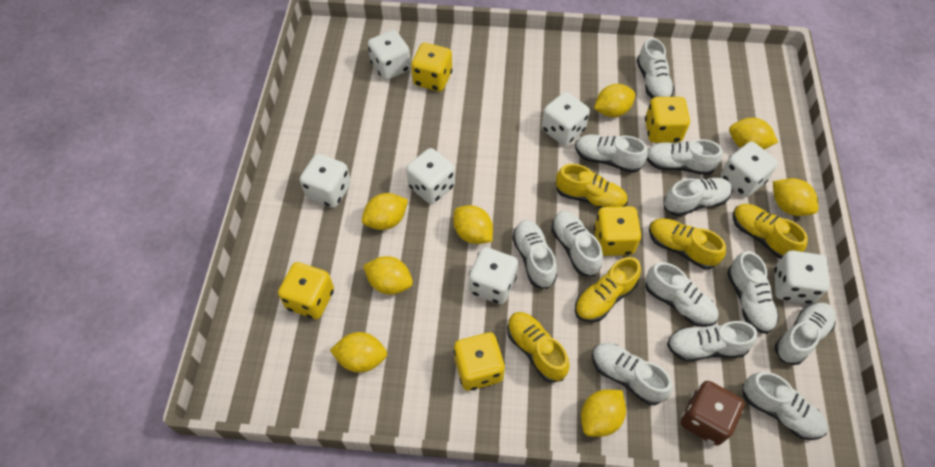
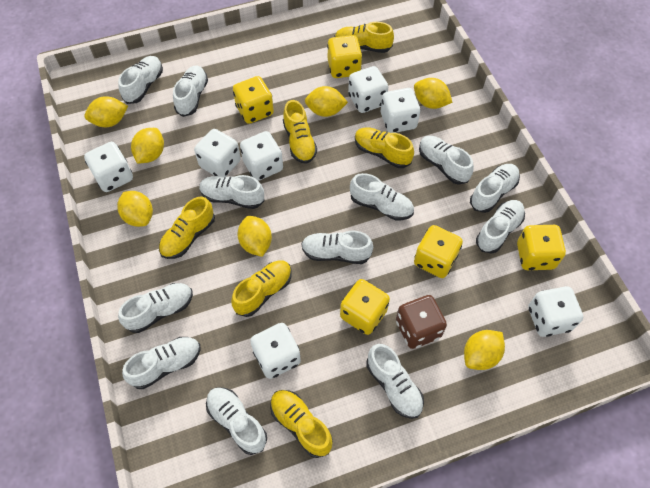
yellow lemon: 8 -> 7
yellow shoe: 5 -> 6

